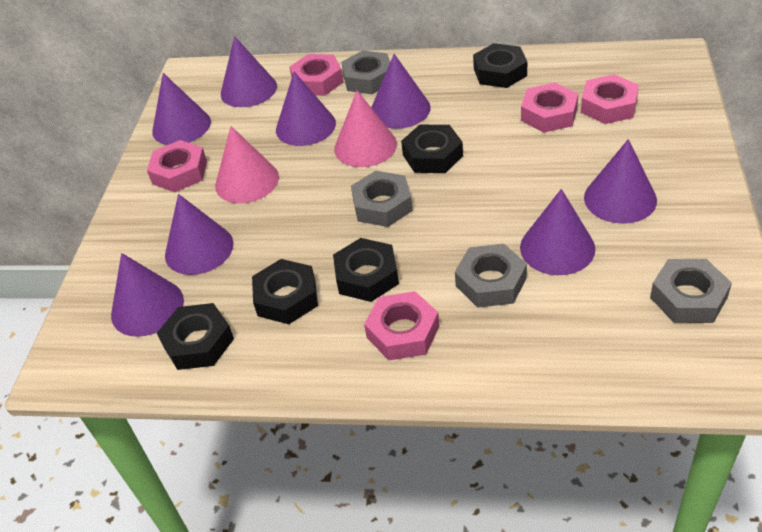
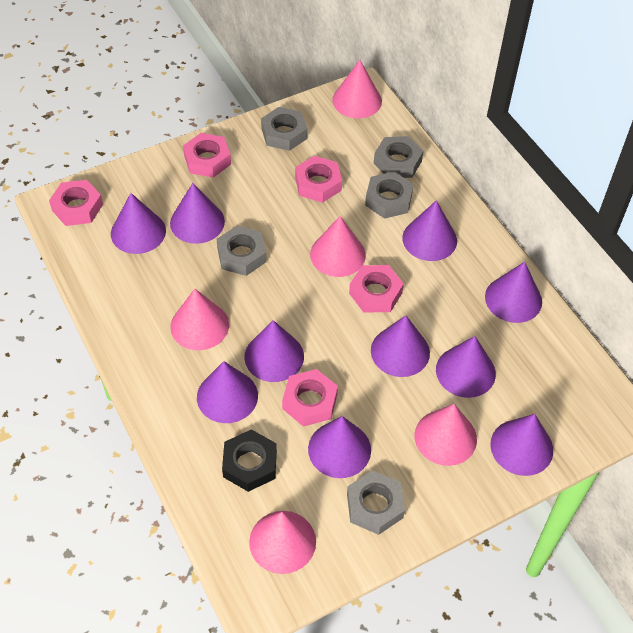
black nut: 5 -> 1
grey nut: 4 -> 5
pink cone: 2 -> 5
purple cone: 8 -> 10

